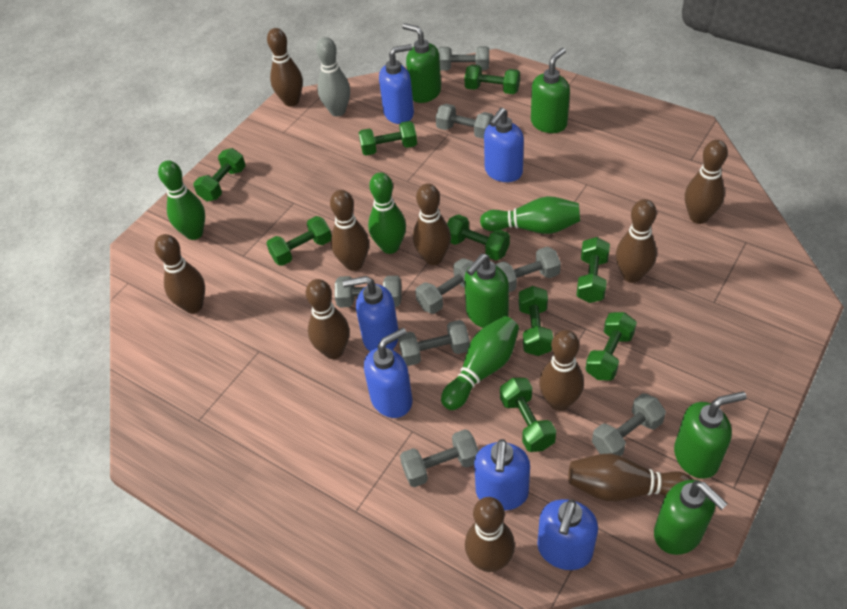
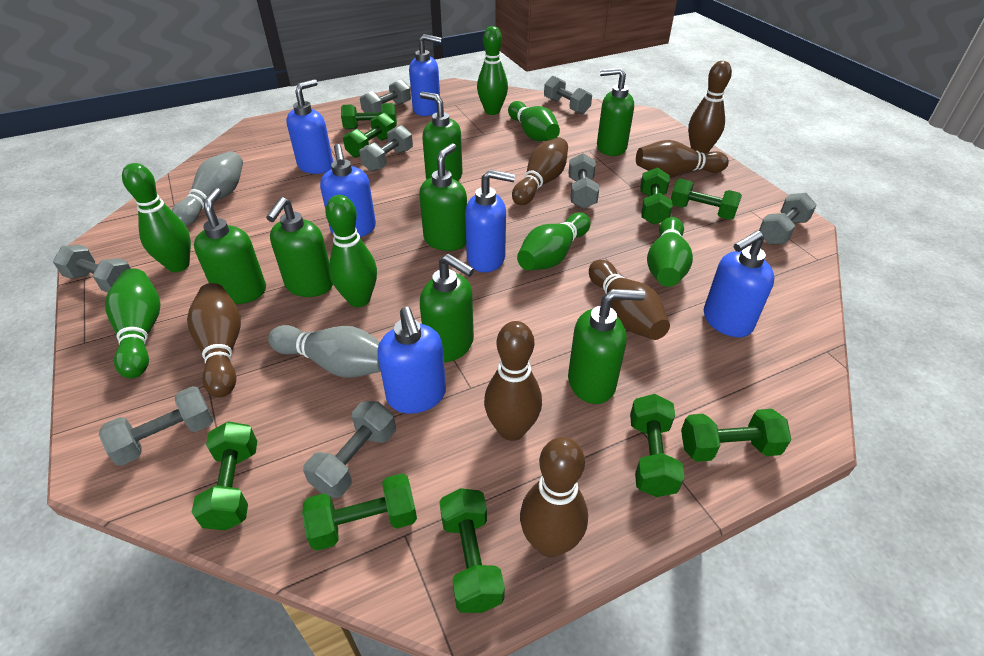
brown bowling pin: 10 -> 7
green bowling pin: 4 -> 7
green soap dispenser: 5 -> 7
grey bowling pin: 1 -> 2

